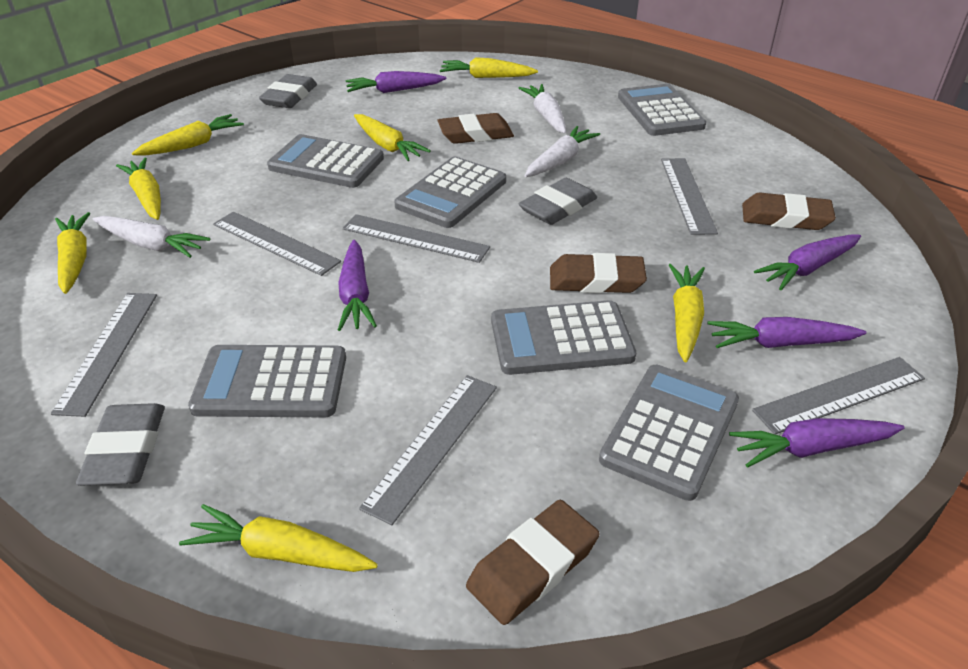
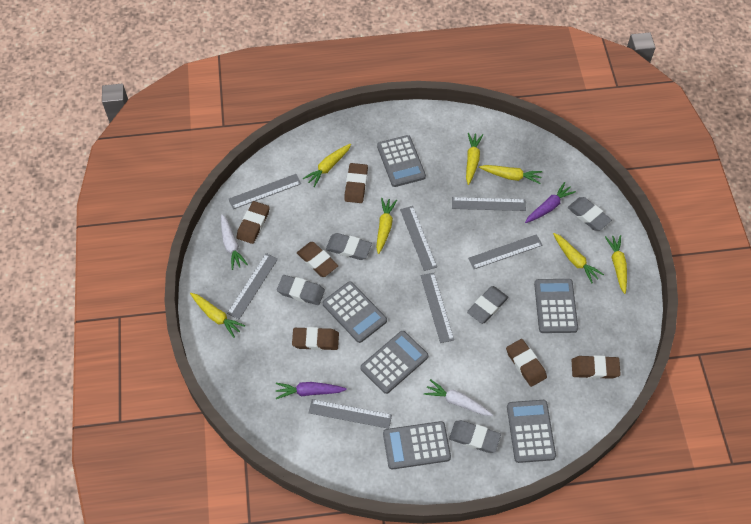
brown eraser: 4 -> 6
grey eraser: 3 -> 5
grey ruler: 6 -> 7
purple carrot: 5 -> 2
white carrot: 3 -> 2

